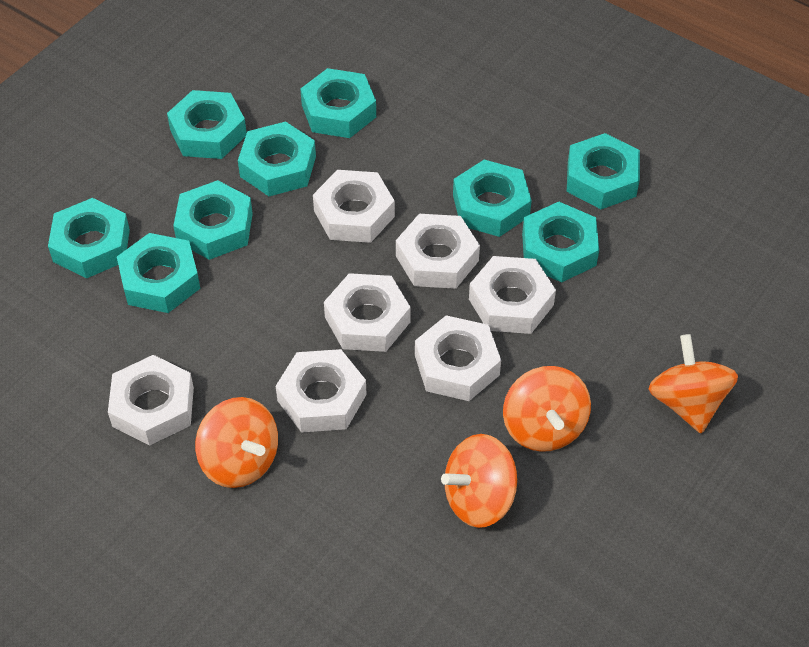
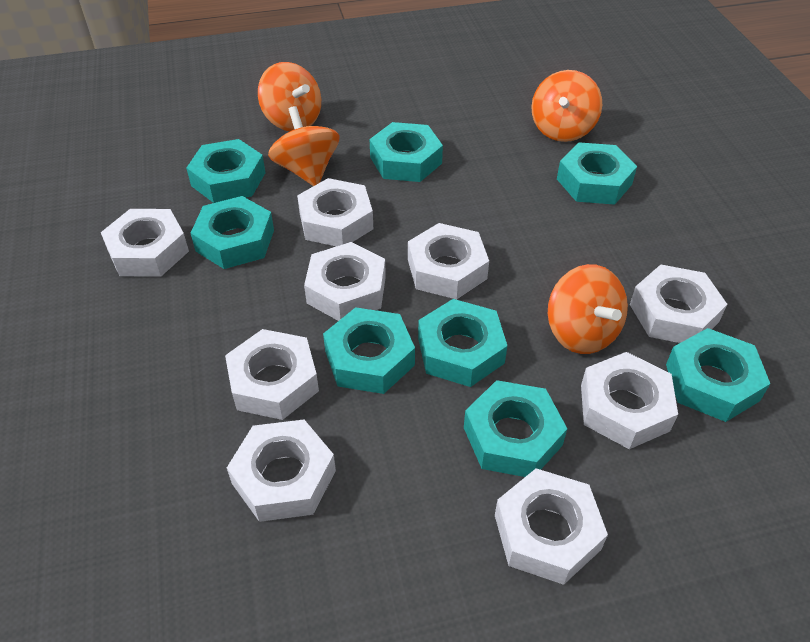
turquoise nut: 9 -> 8
white nut: 7 -> 9

